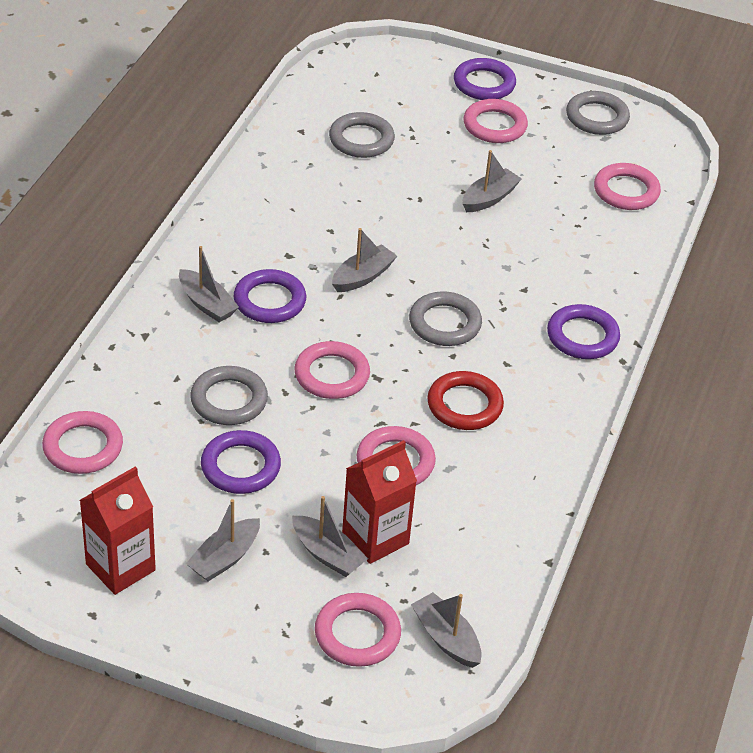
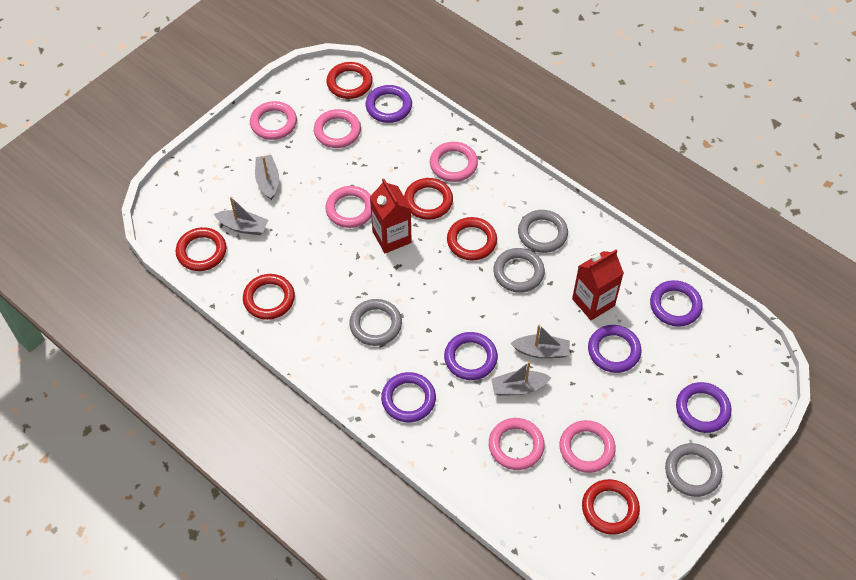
grey boat: 6 -> 4
purple ring: 4 -> 6
red ring: 1 -> 6

